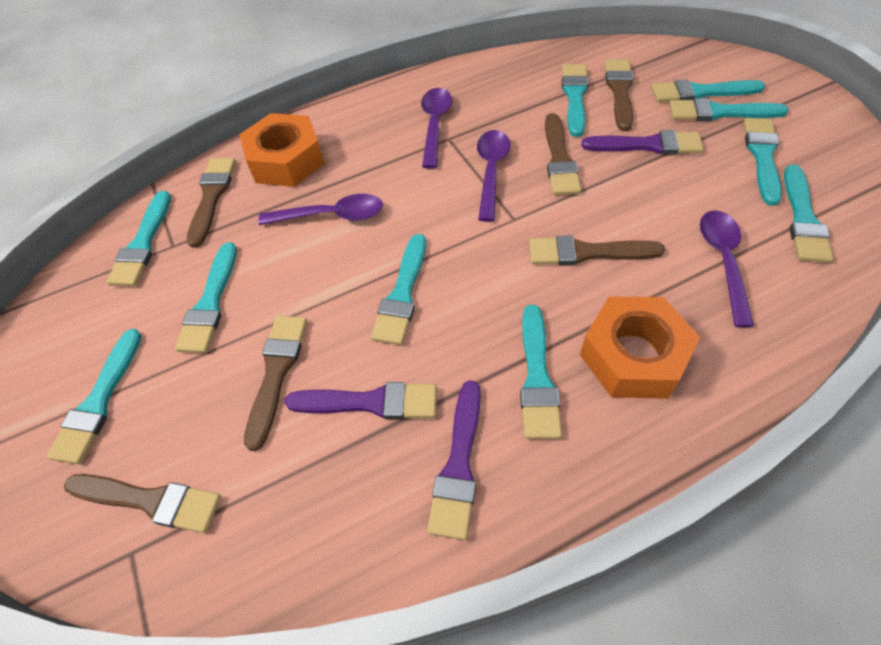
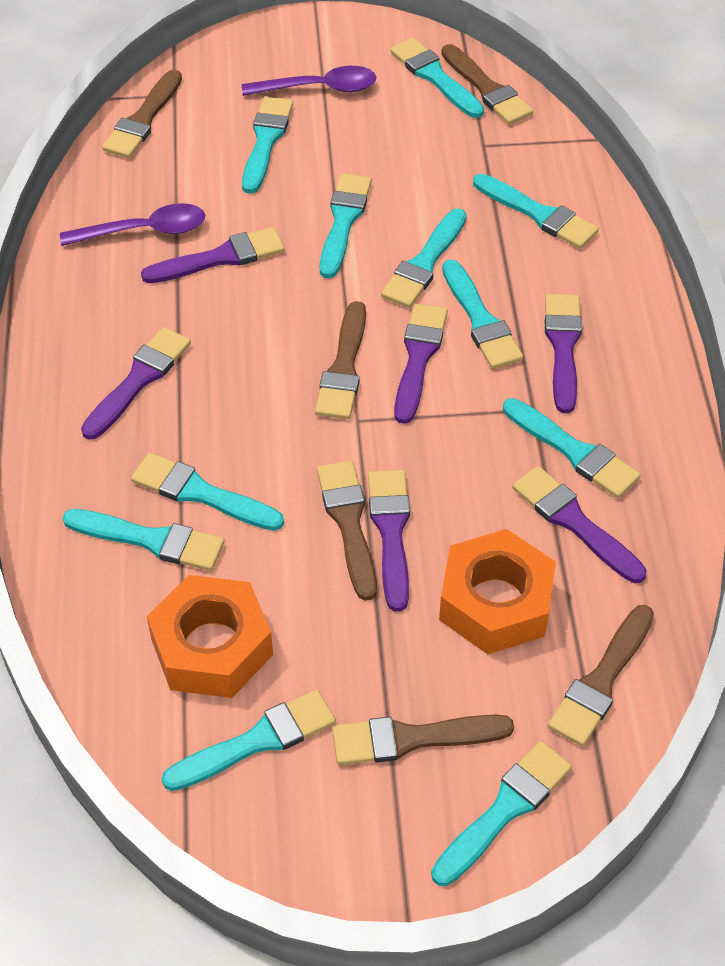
purple brush: 3 -> 6
purple spoon: 4 -> 2
turquoise brush: 10 -> 11

